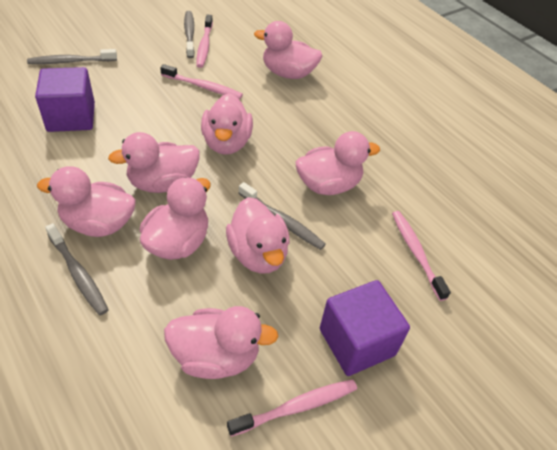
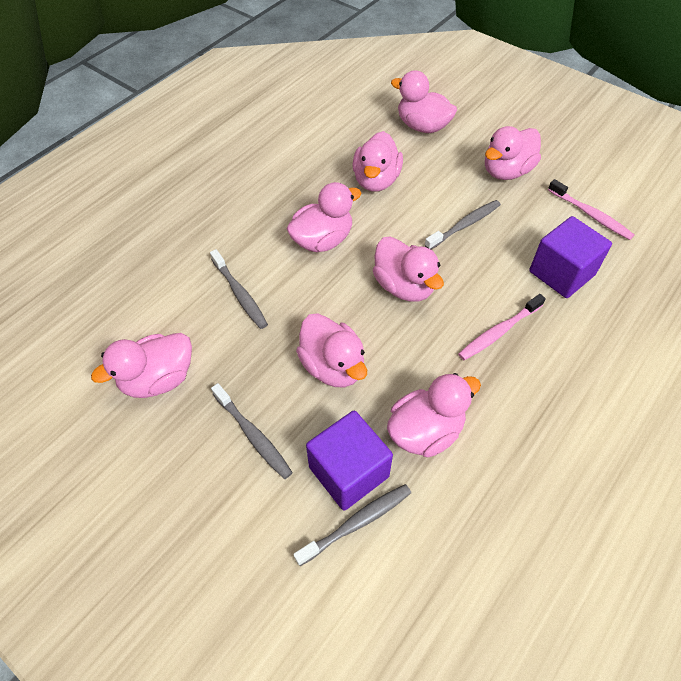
pink toothbrush: 4 -> 2

